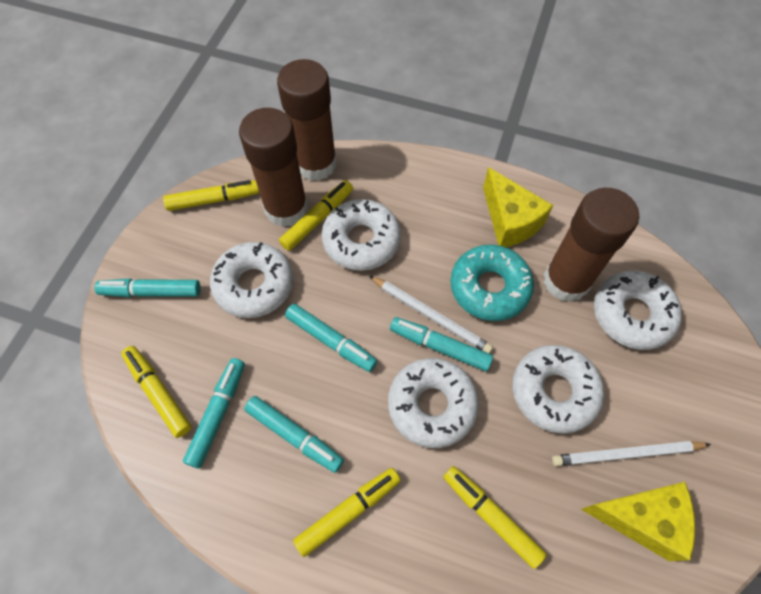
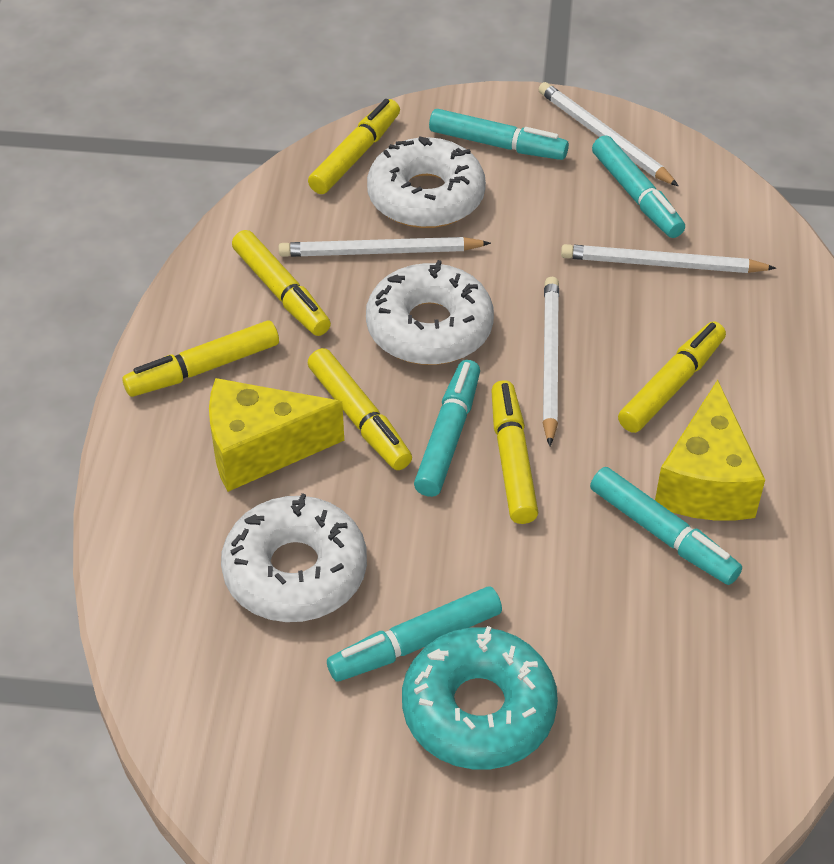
brown glue stick: 3 -> 0
white donut: 5 -> 3
white pencil: 2 -> 4
yellow marker: 5 -> 6

